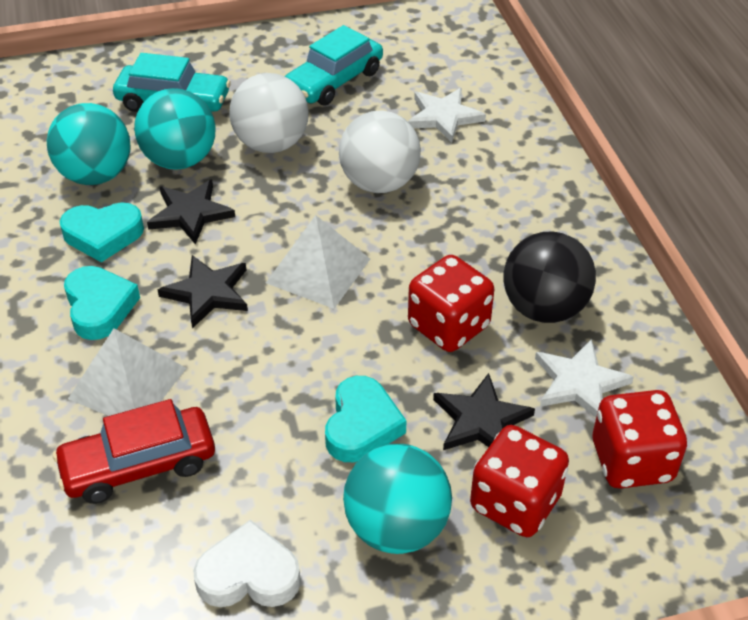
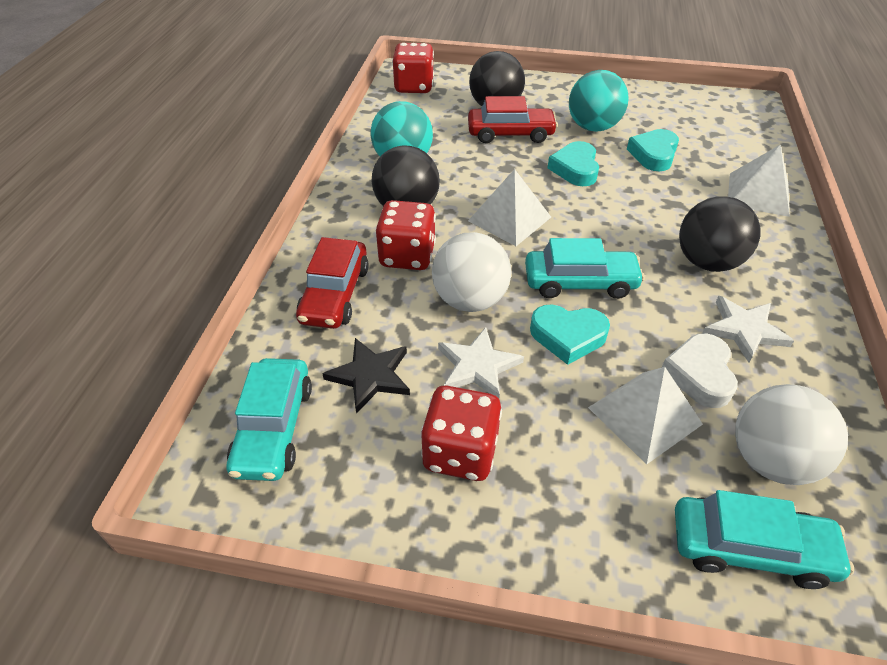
black ball: 1 -> 3
black star: 3 -> 1
red car: 1 -> 2
turquoise ball: 3 -> 2
turquoise car: 2 -> 3
white pyramid: 2 -> 3

